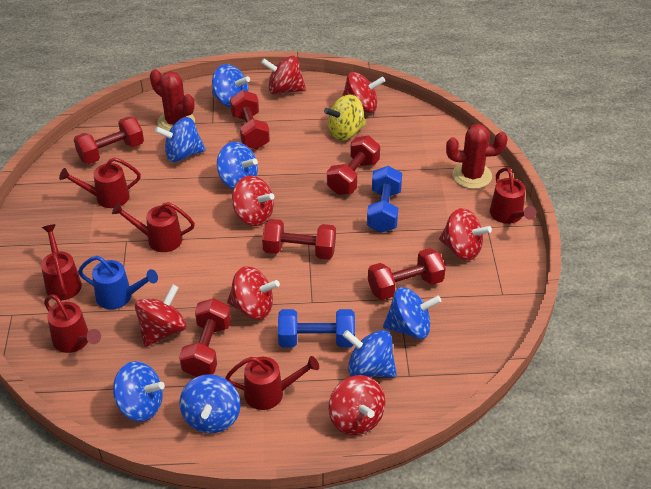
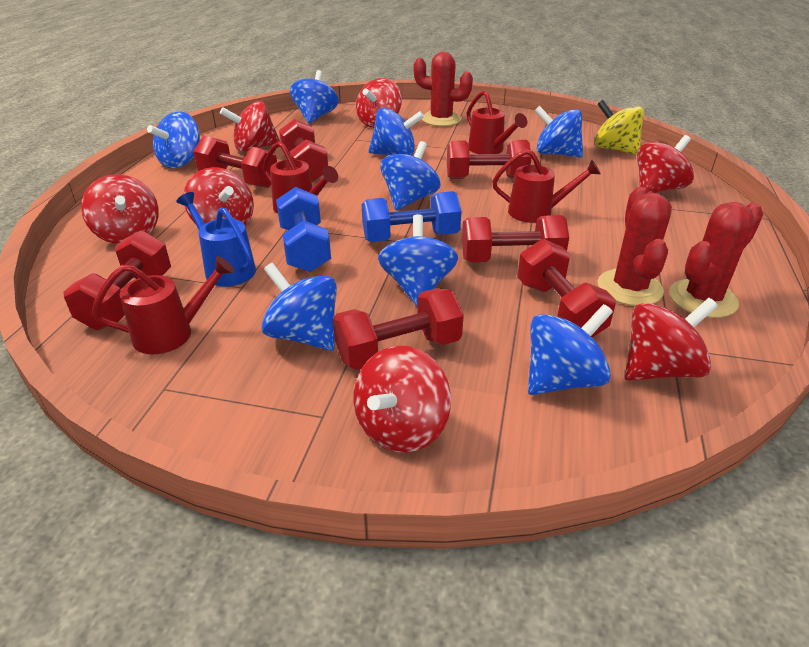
blue spinning top: 7 -> 8
red cactus: 2 -> 3
red dumbbell: 6 -> 7
red watering can: 6 -> 4

